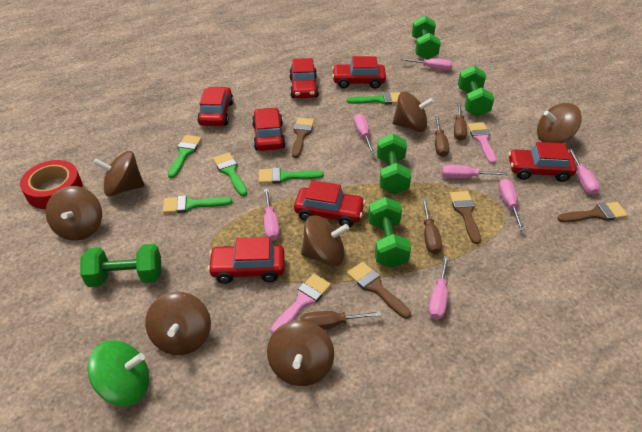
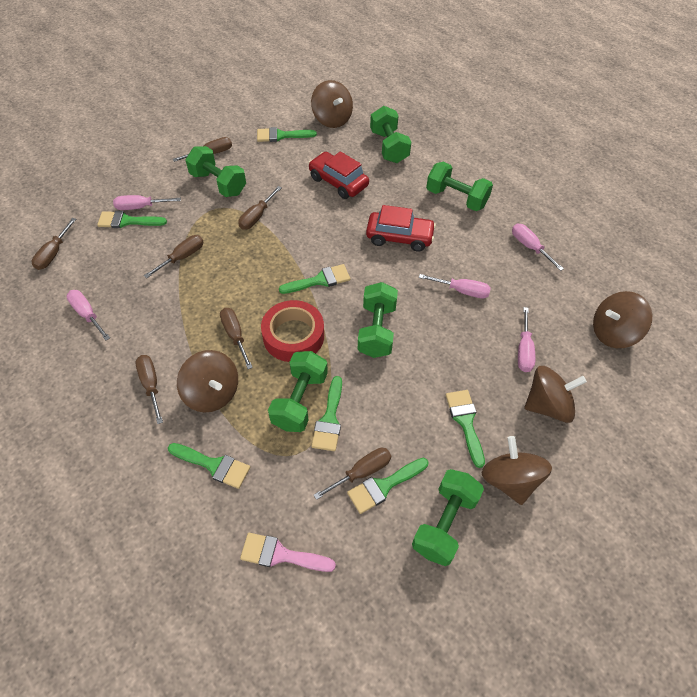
brown brush: 4 -> 0
brown screwdriver: 4 -> 7
brown spinning top: 7 -> 5
green brush: 5 -> 7
green dumbbell: 5 -> 6
green spinning top: 1 -> 0
pink brush: 2 -> 1
pink screwdriver: 7 -> 5
red car: 7 -> 2

